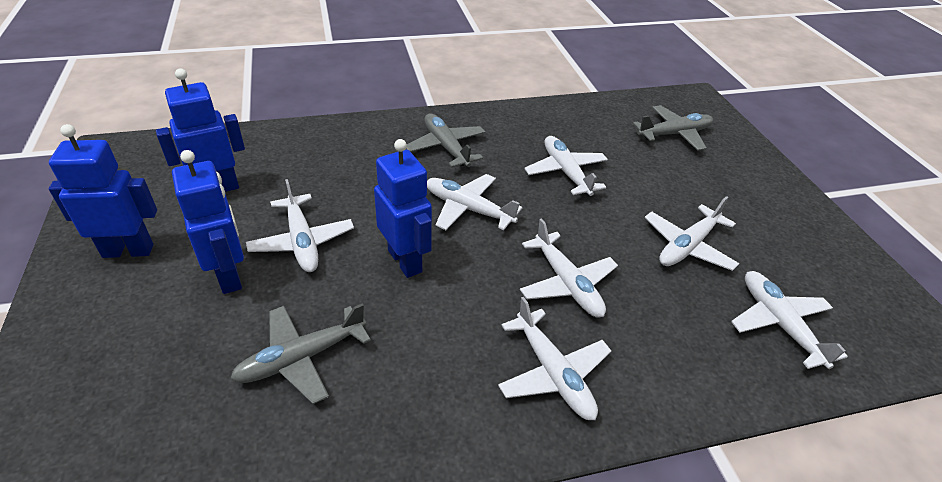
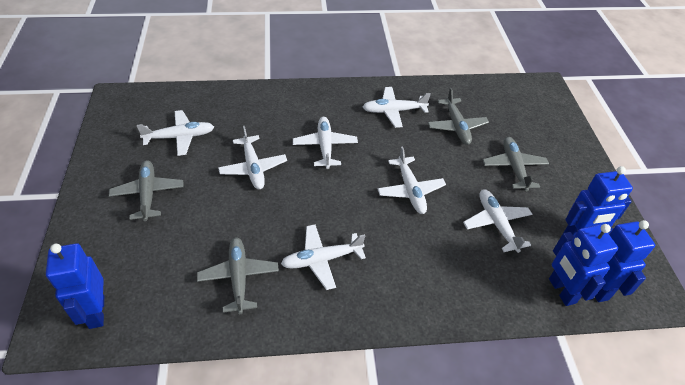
grey plane: 3 -> 4

